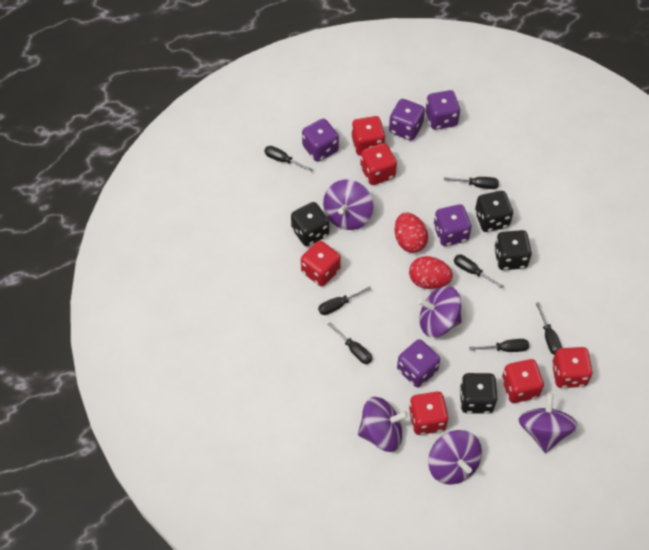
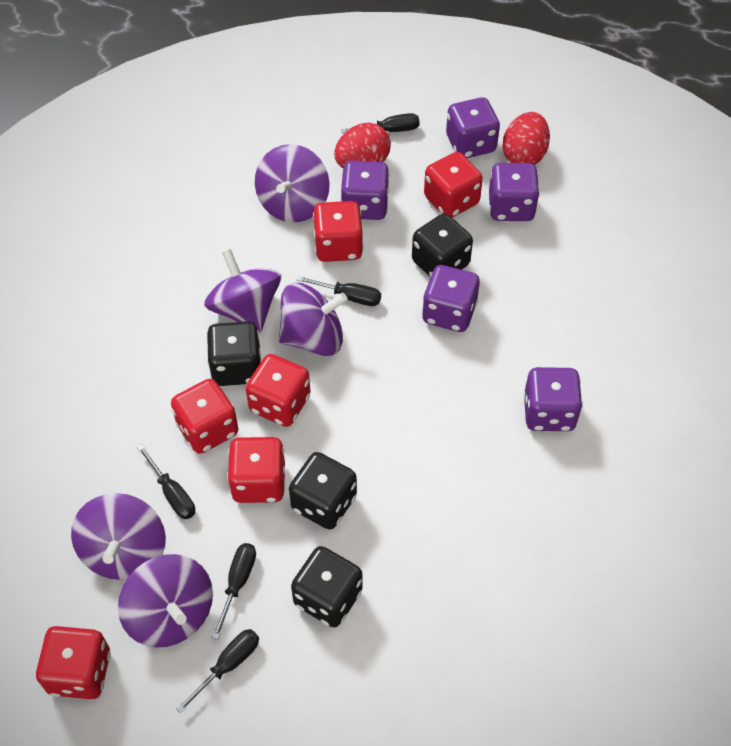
black screwdriver: 7 -> 5

